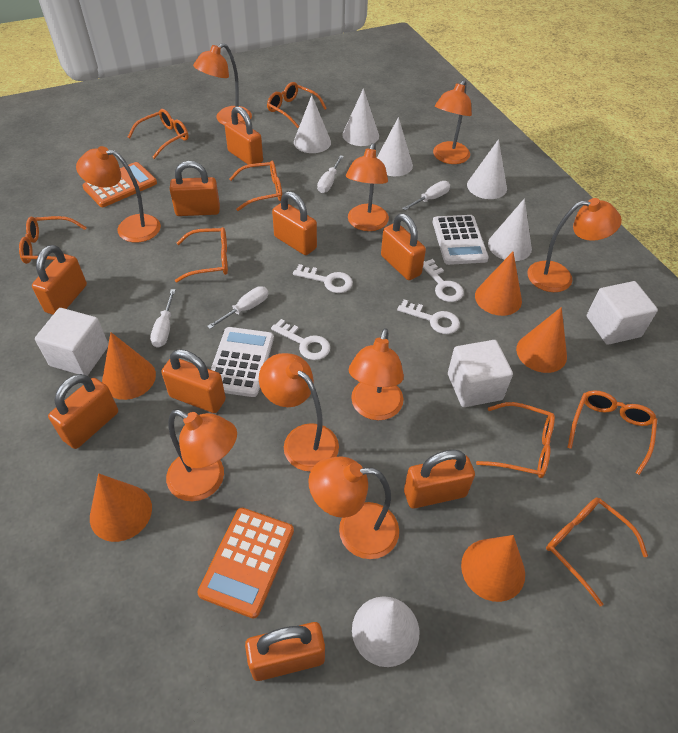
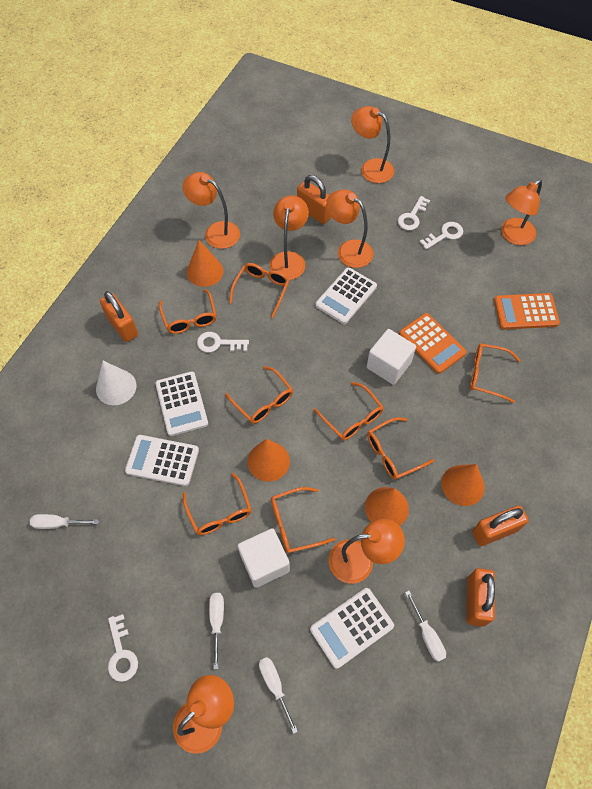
orange cone: 5 -> 4
orange lamp: 9 -> 7
orange padlock: 9 -> 4
white calculator: 2 -> 4
white cone: 6 -> 1
white cube: 3 -> 2

